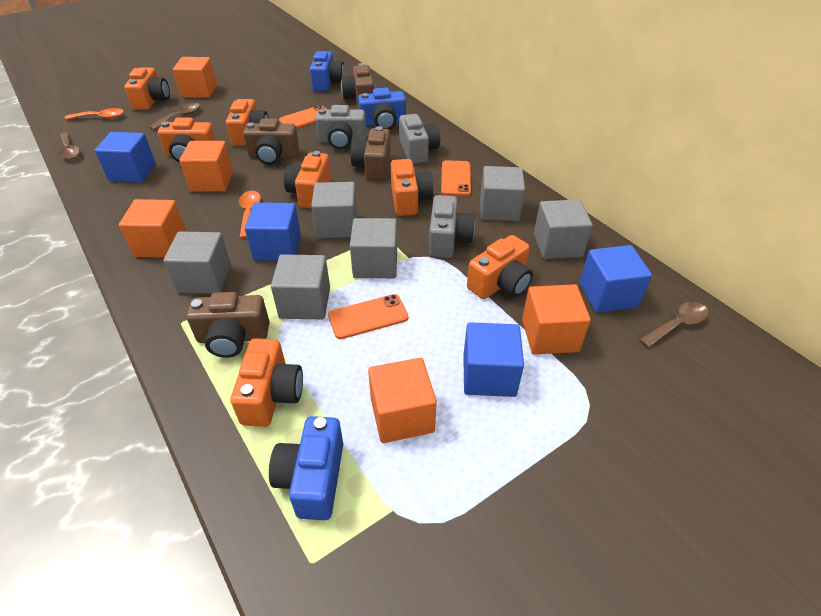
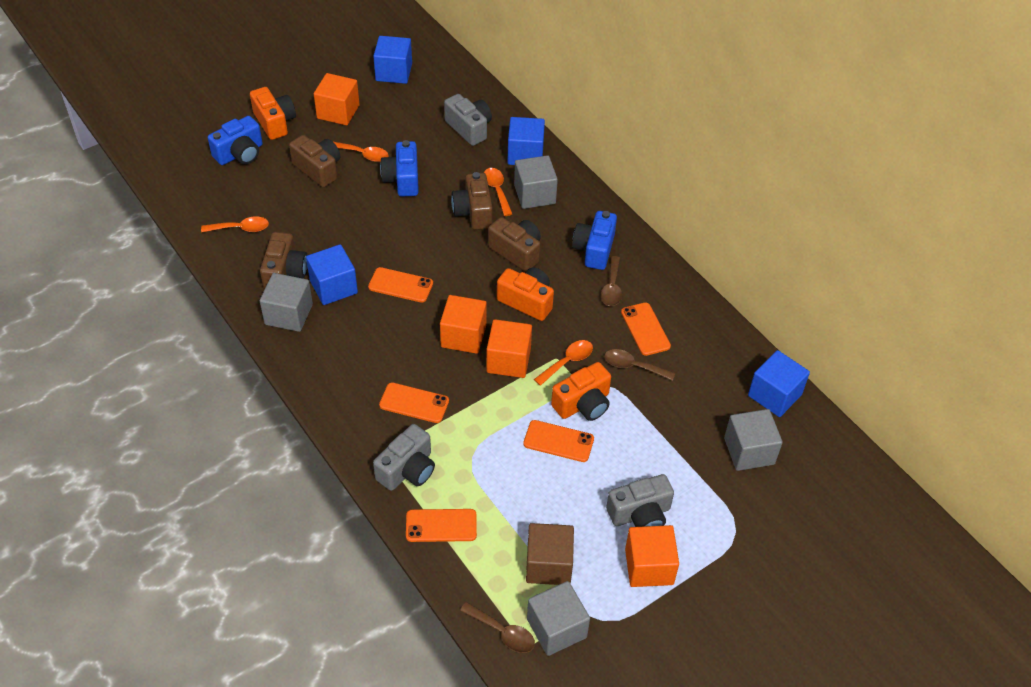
brown cube: 0 -> 1
grey cube: 6 -> 4
orange camera: 7 -> 3
orange cube: 5 -> 4
orange phone: 3 -> 5
orange spoon: 2 -> 4

